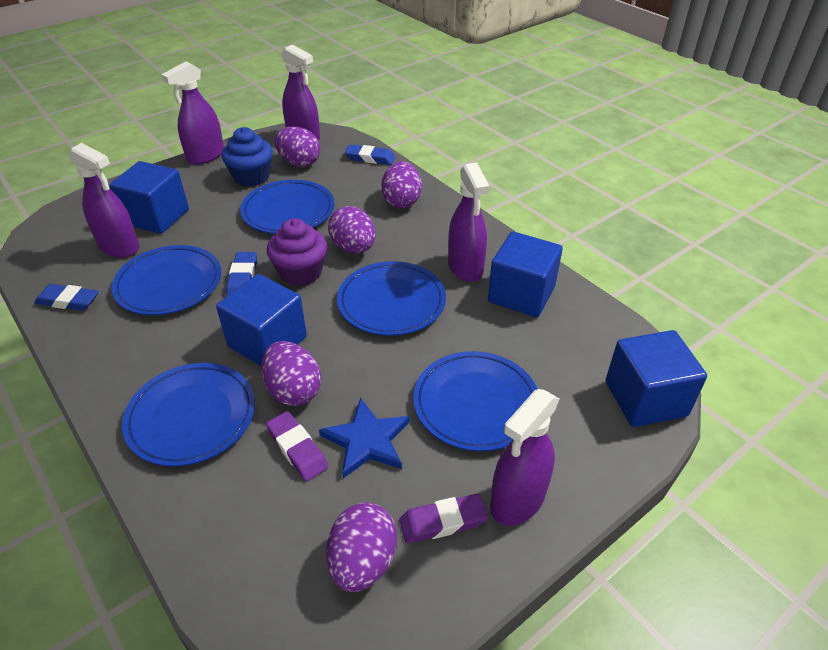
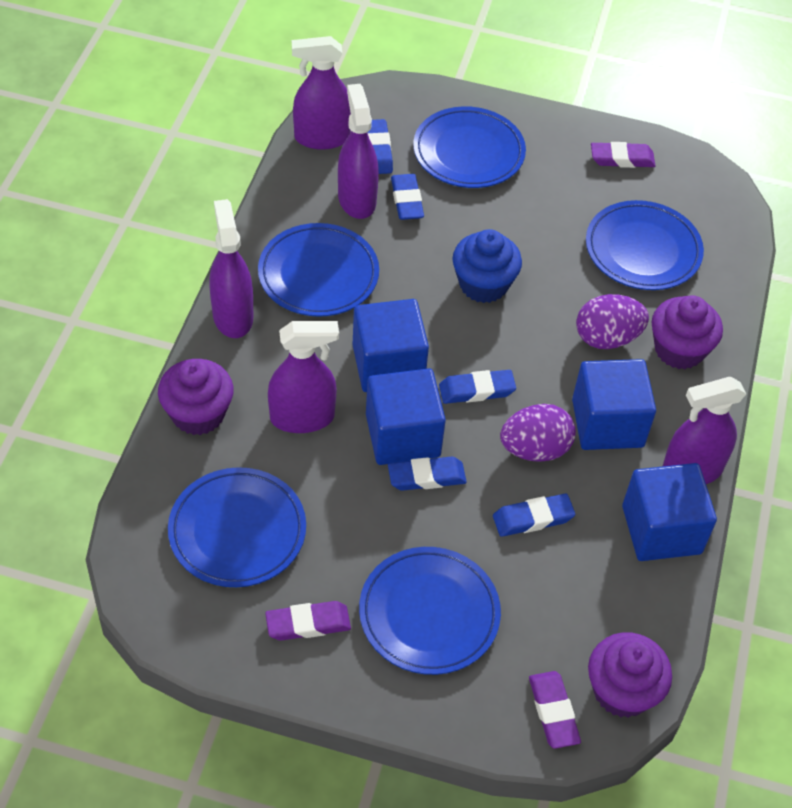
blue eraser: 3 -> 5
blue star: 1 -> 0
purple cupcake: 1 -> 3
purple egg: 5 -> 2
purple eraser: 2 -> 3

